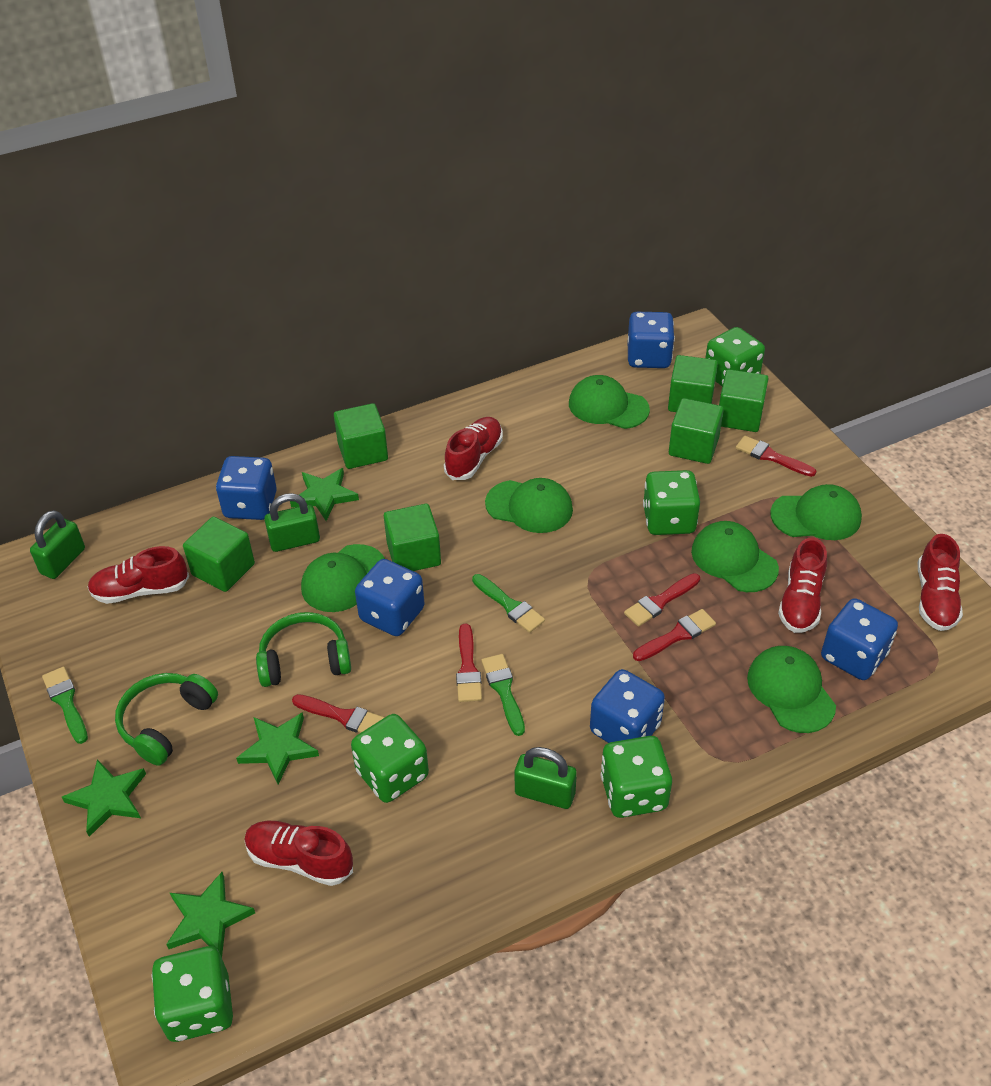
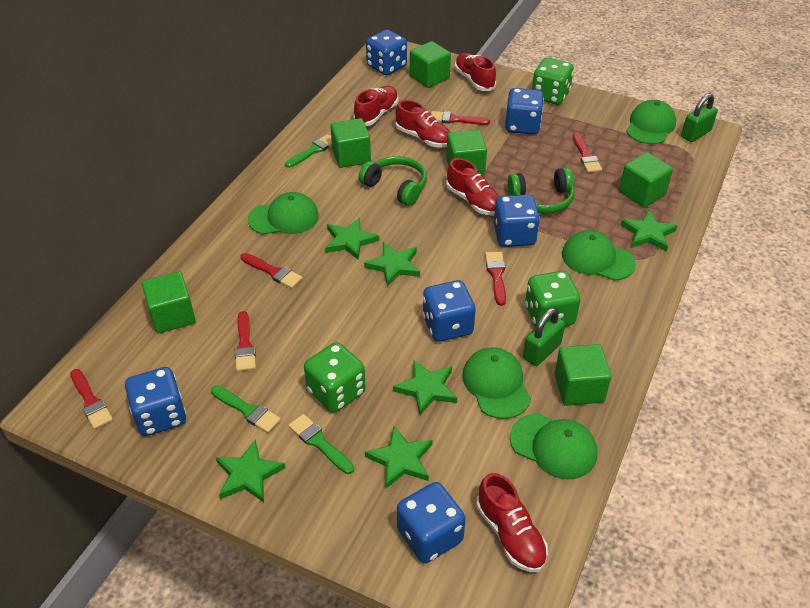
blue dice: 5 -> 6
green cap: 6 -> 5
green dice: 5 -> 3
green padlock: 3 -> 2
green star: 4 -> 6
red brush: 5 -> 6

